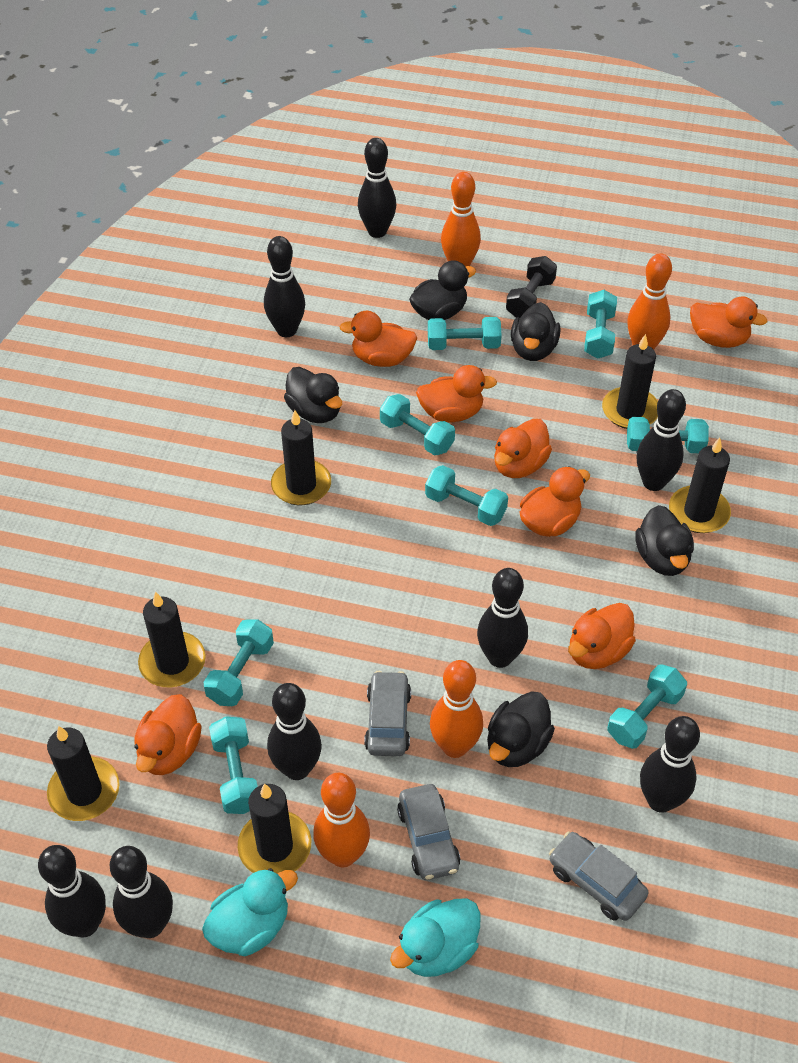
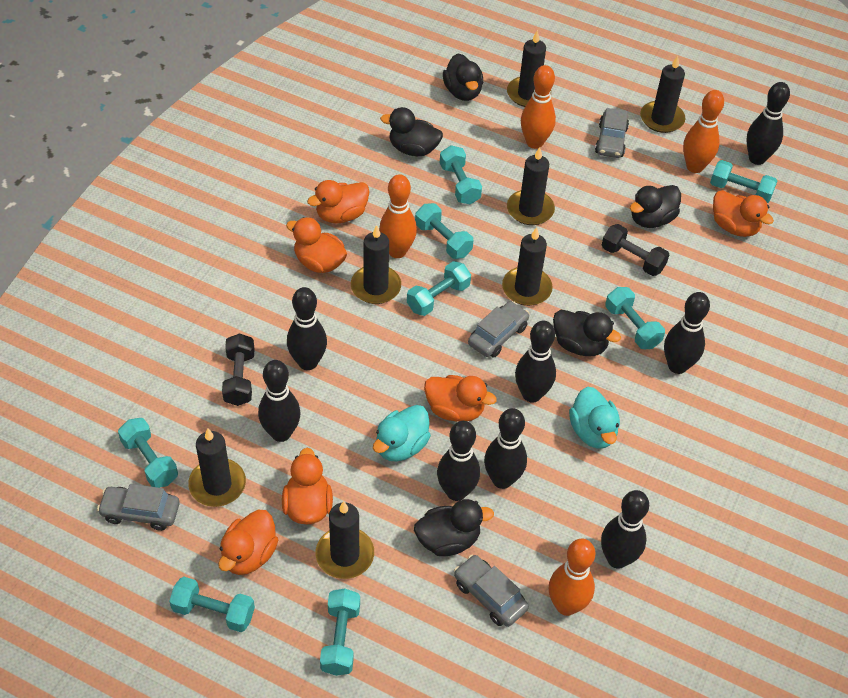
black candle: 6 -> 7
black dumbbell: 1 -> 2
grey car: 3 -> 4
orange duck: 7 -> 6

